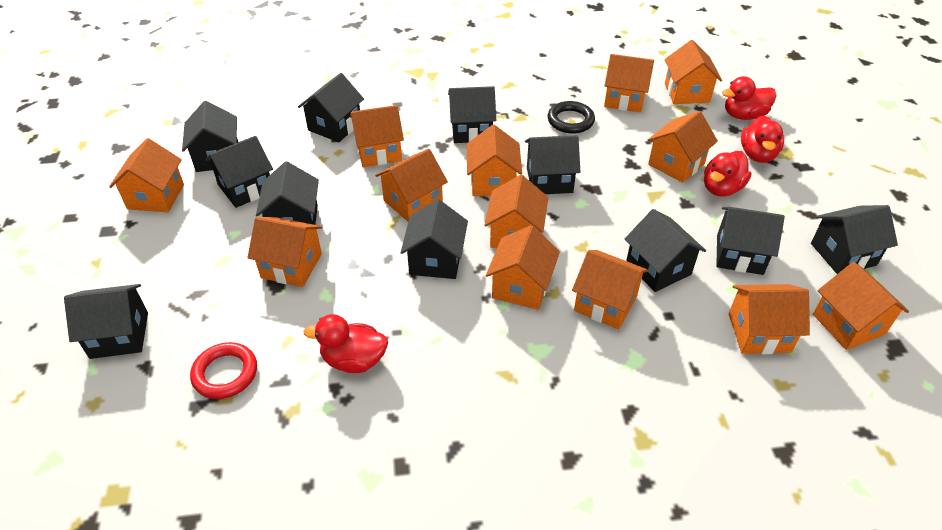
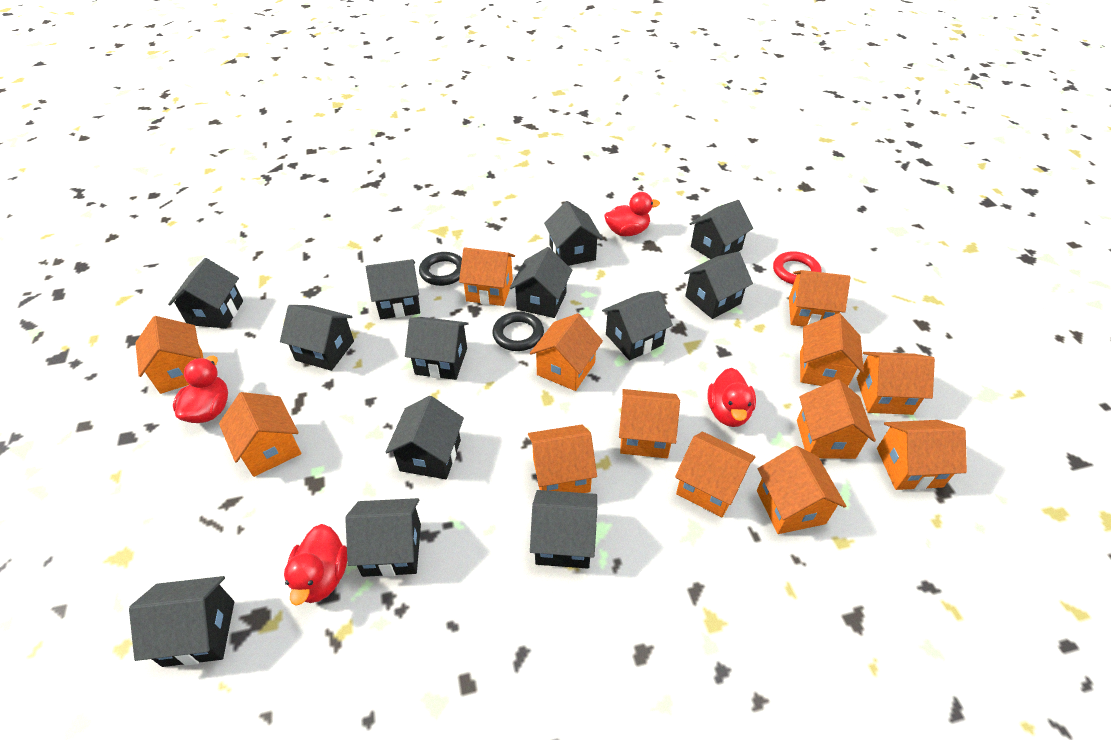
black house: 11 -> 13
black ring: 1 -> 2

